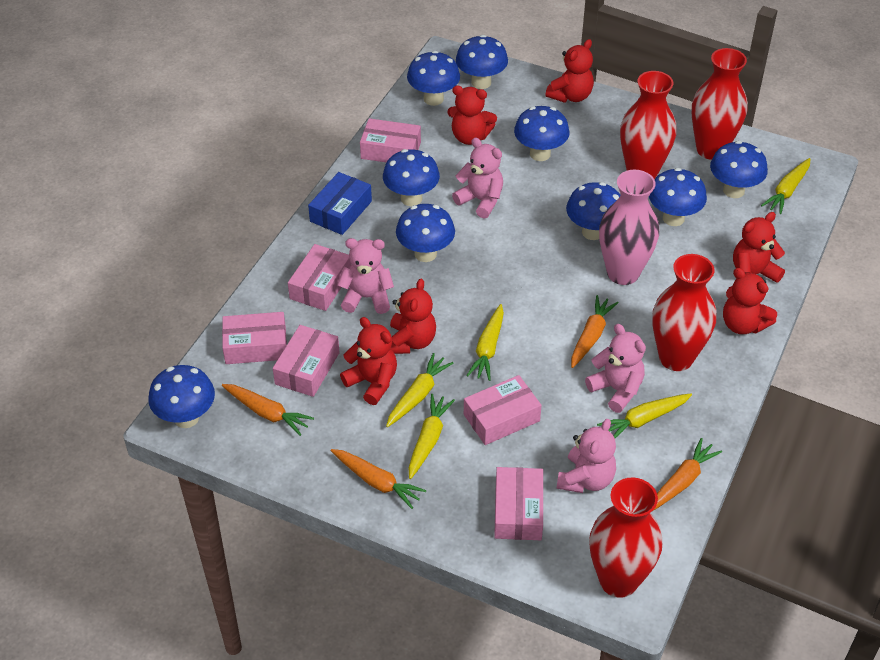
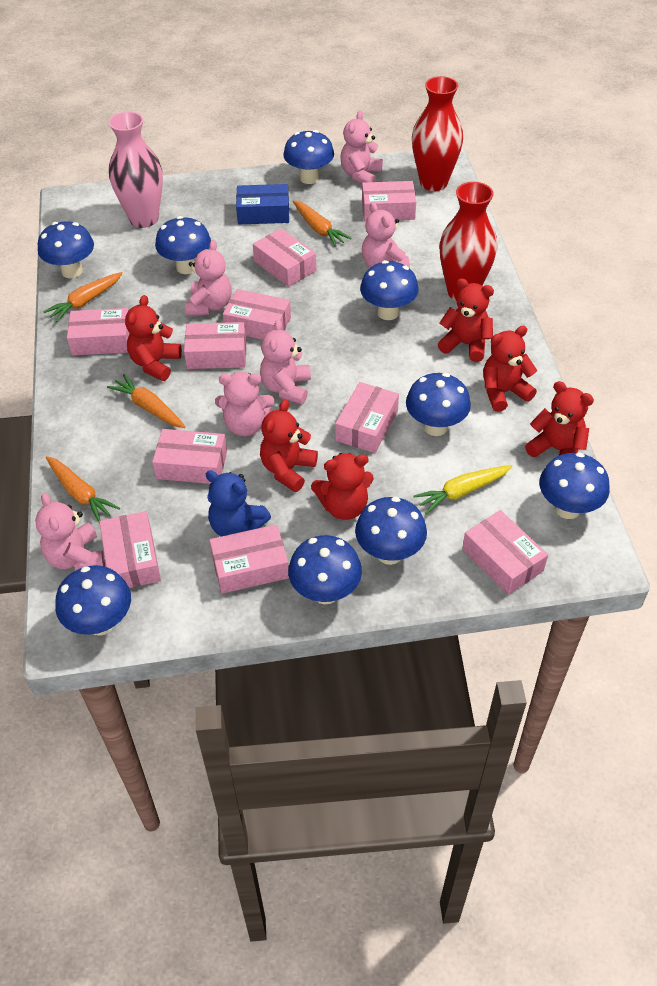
blue teddy bear: 0 -> 1
pink box: 6 -> 10
pink teddy bear: 4 -> 6
red vase: 4 -> 2
yellow carrot: 5 -> 1

